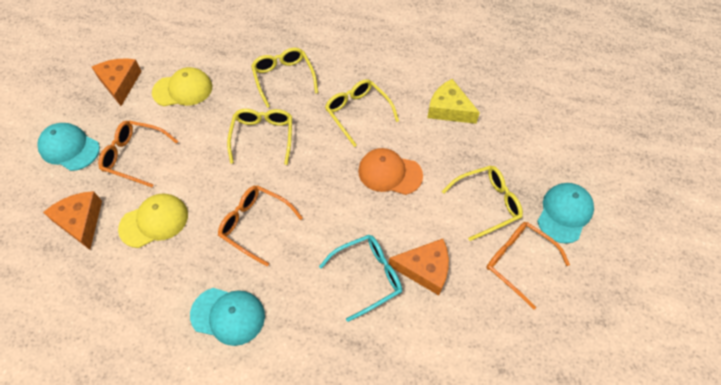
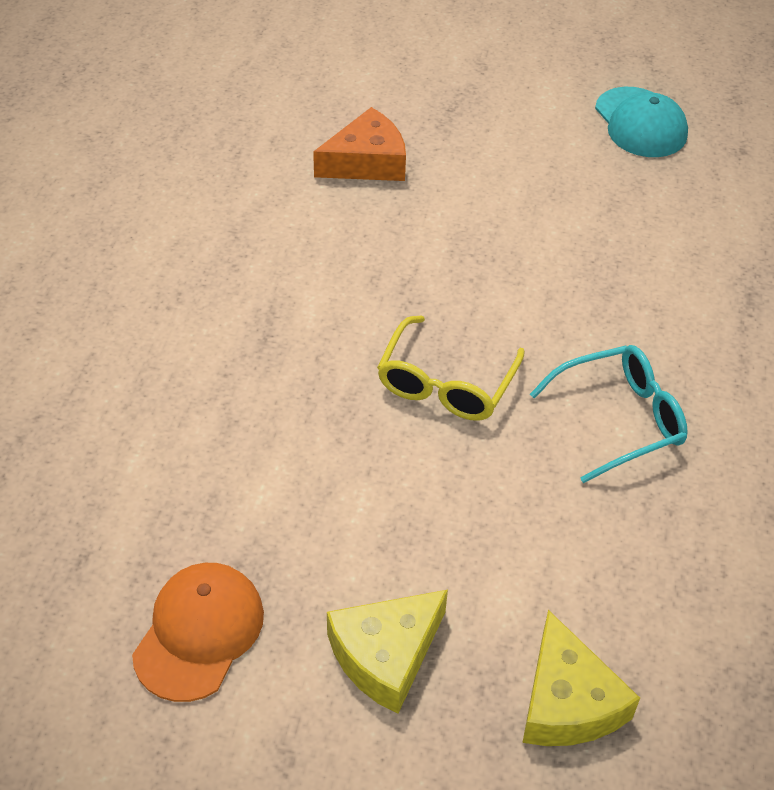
orange cheese: 3 -> 1
orange glasses: 3 -> 0
turquoise cap: 3 -> 1
yellow cap: 2 -> 0
yellow cheese: 1 -> 2
yellow glasses: 4 -> 1

